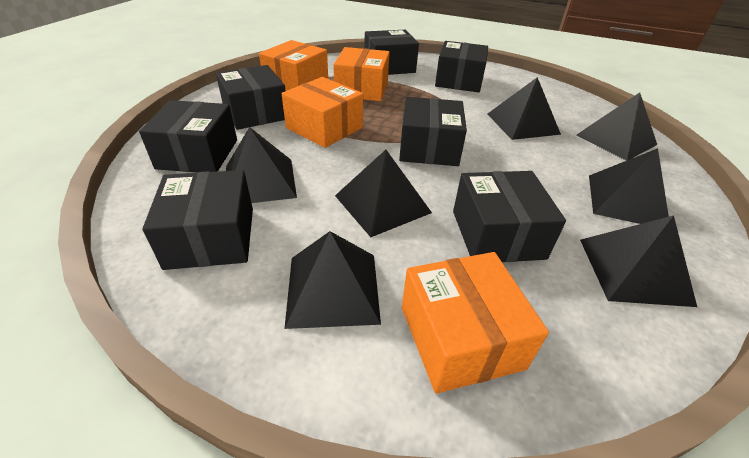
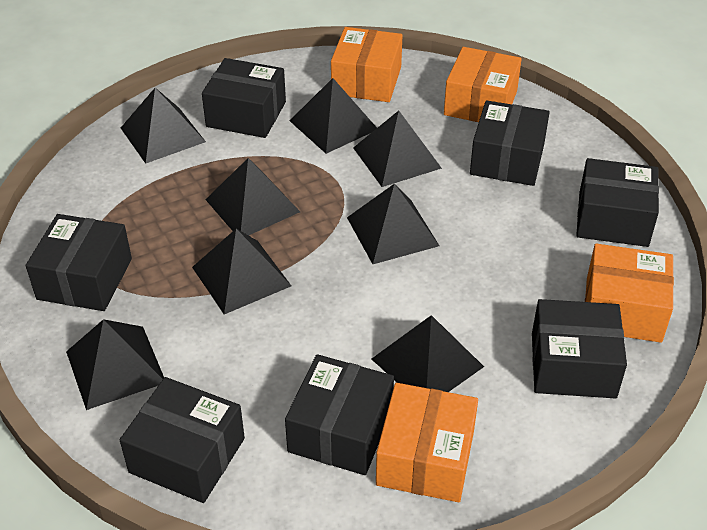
black pyramid: 7 -> 8

